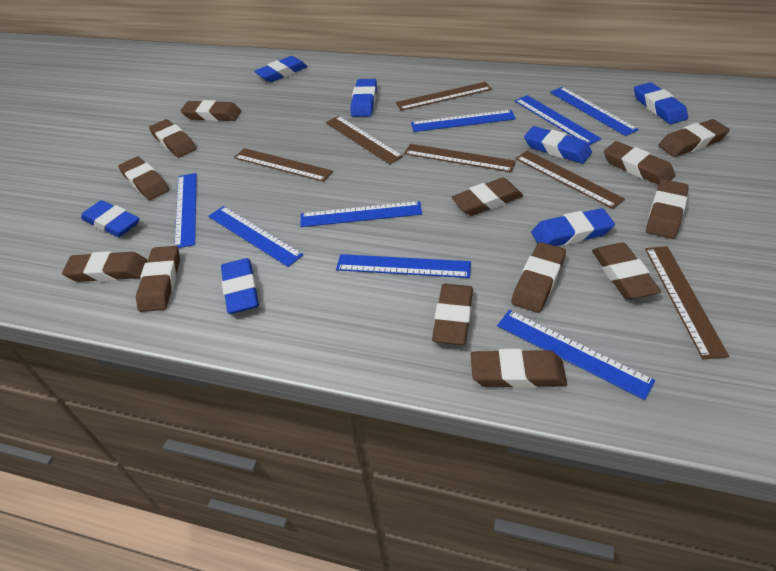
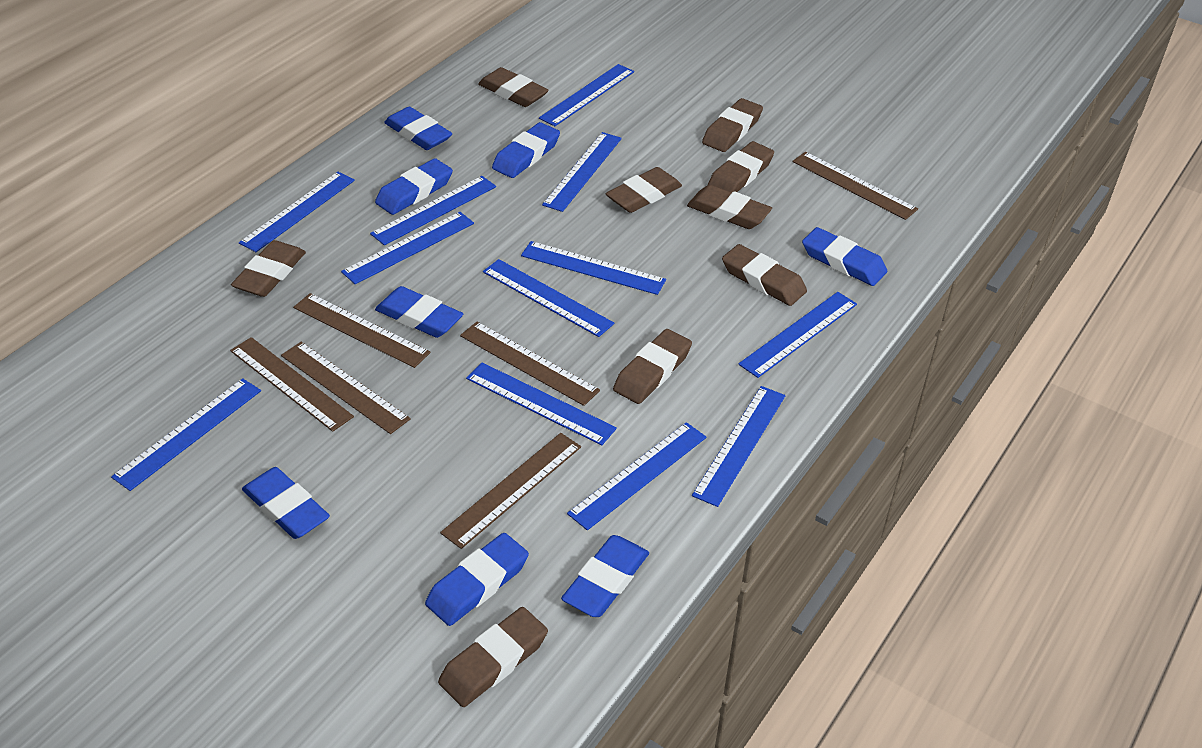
blue eraser: 7 -> 8
blue ruler: 8 -> 12
brown eraser: 13 -> 9

